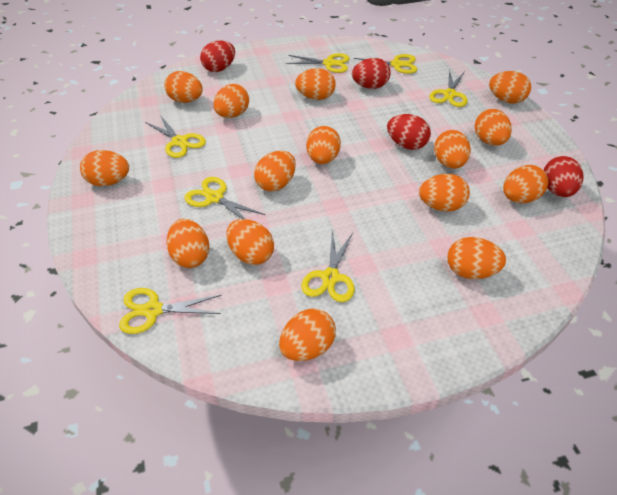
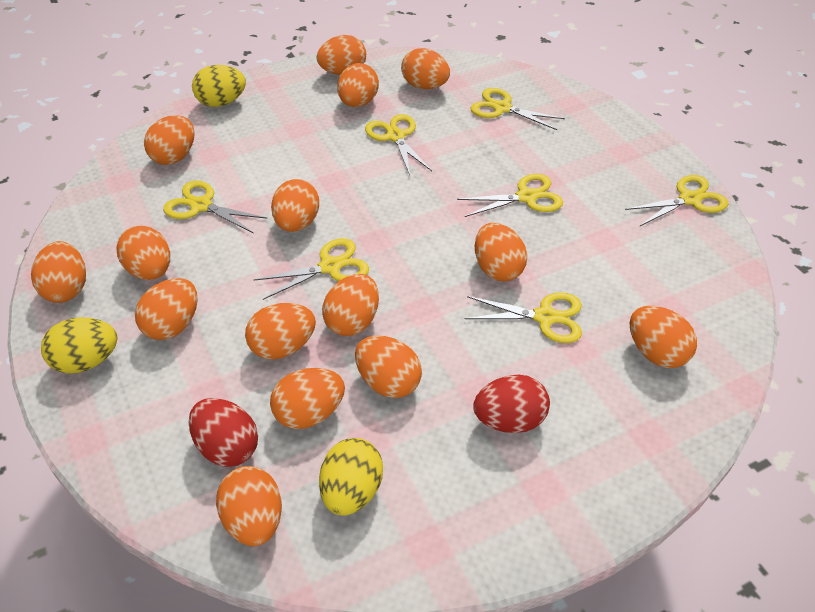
red egg: 4 -> 2
yellow egg: 0 -> 3

